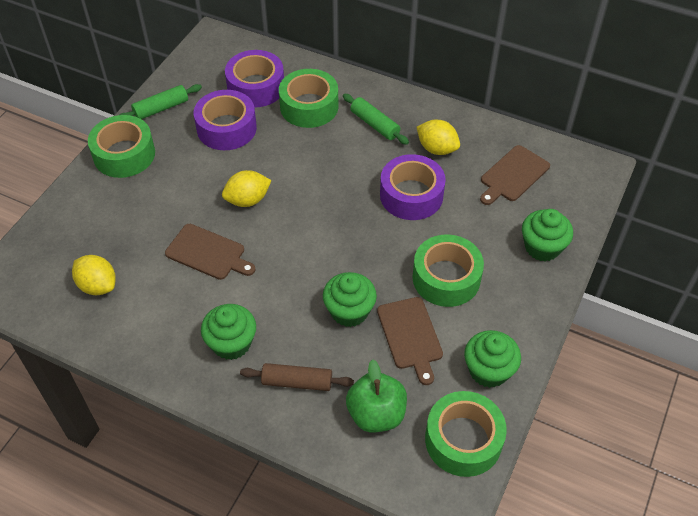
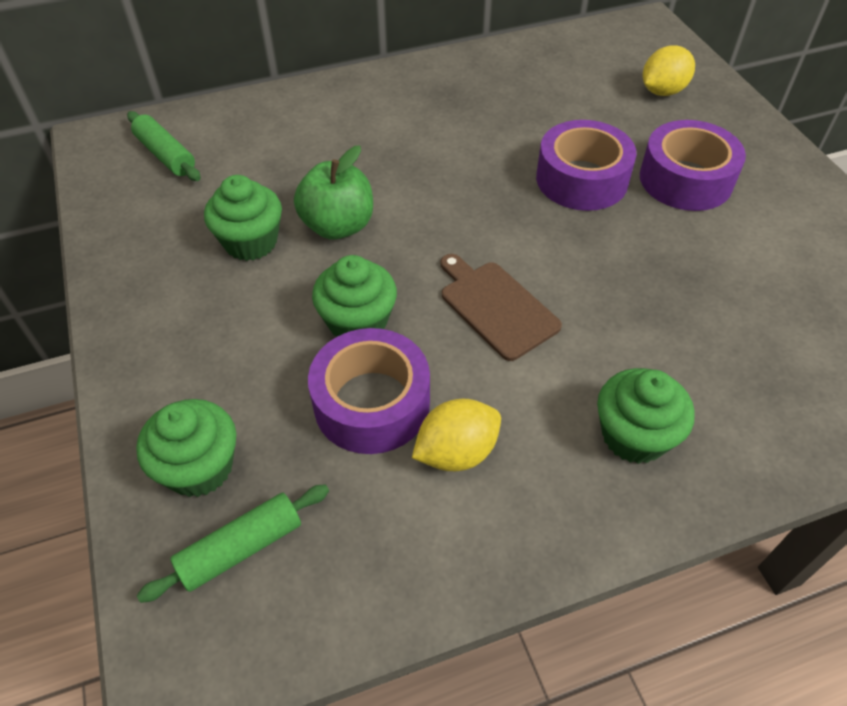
brown cutting board: 3 -> 1
brown rolling pin: 1 -> 0
green tape: 4 -> 0
yellow lemon: 3 -> 2

